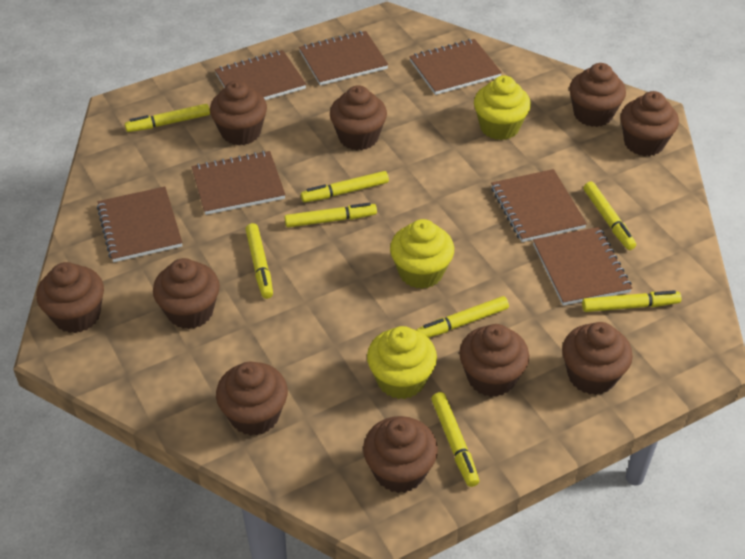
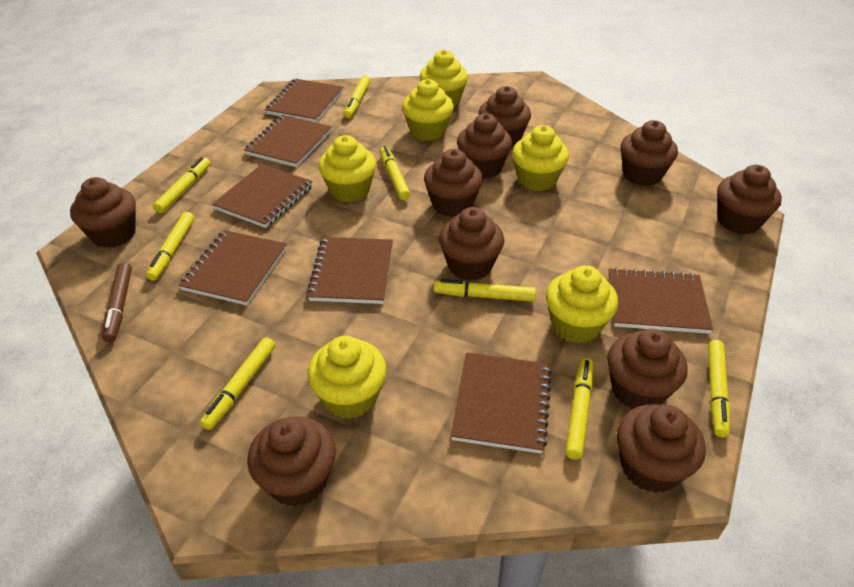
brown marker: 0 -> 1
yellow cupcake: 3 -> 6

